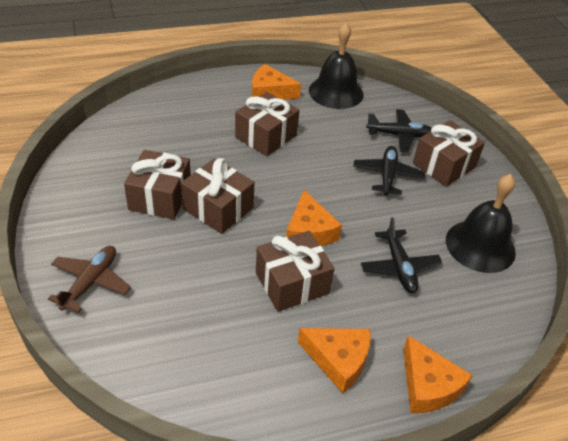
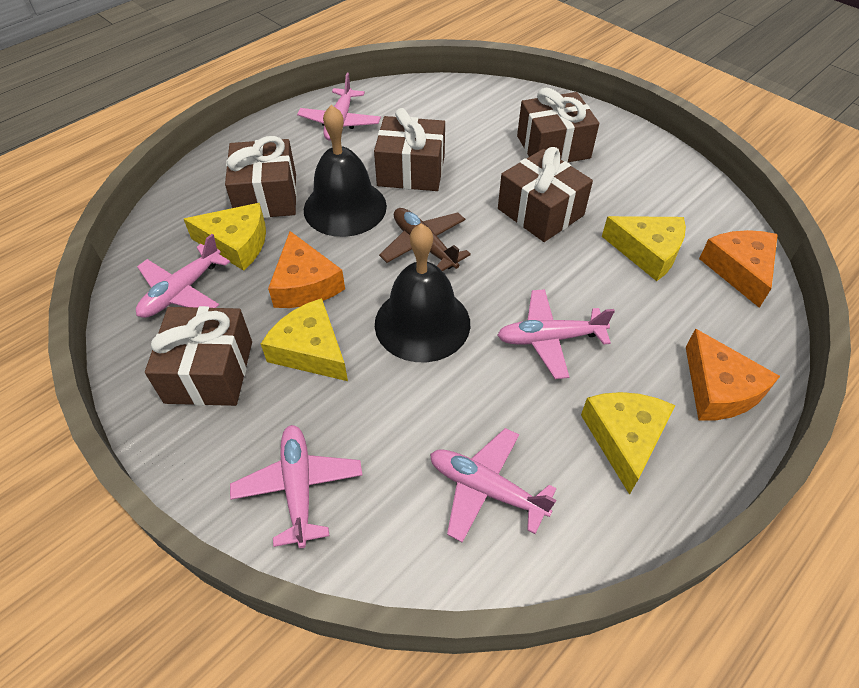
black plane: 3 -> 0
orange cheese: 4 -> 3
pink plane: 0 -> 5
yellow cheese: 0 -> 4

